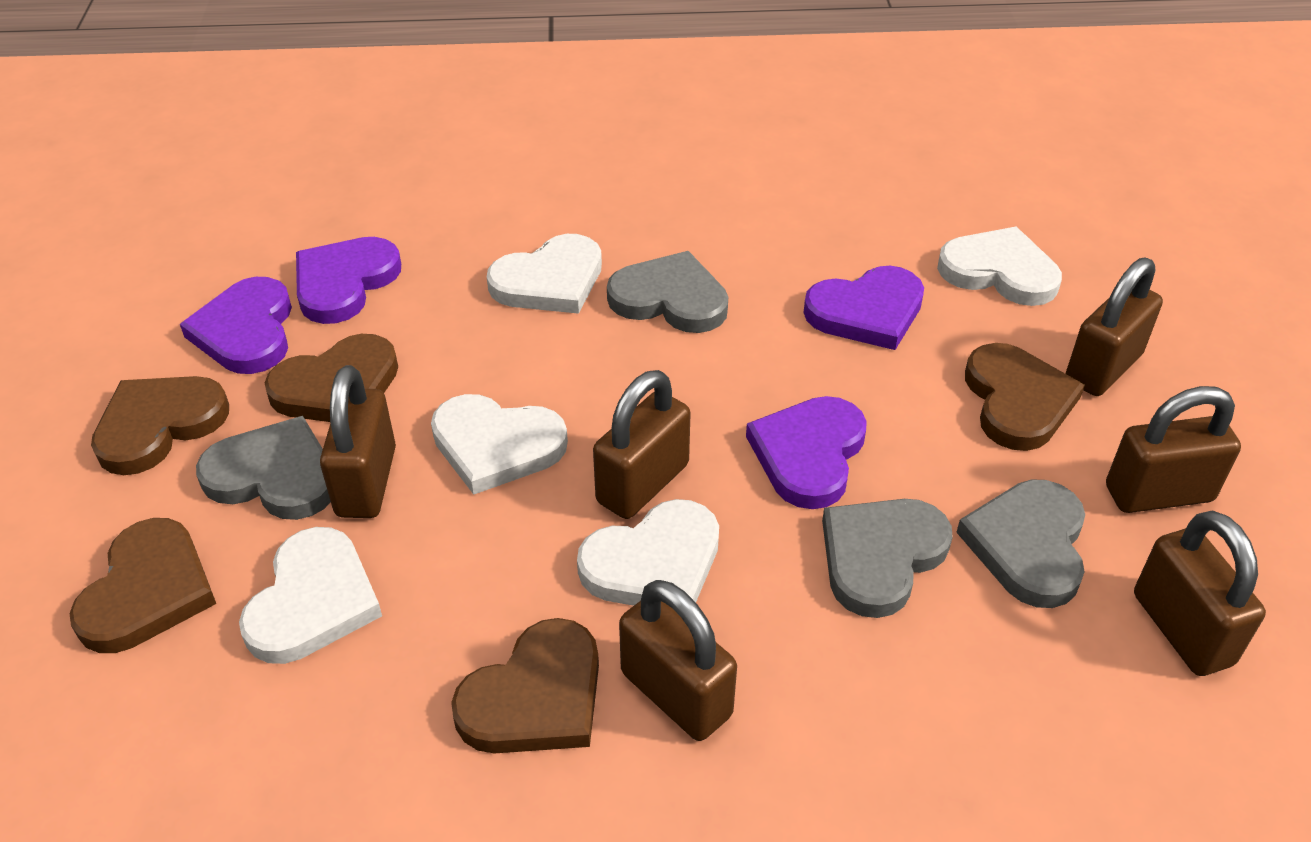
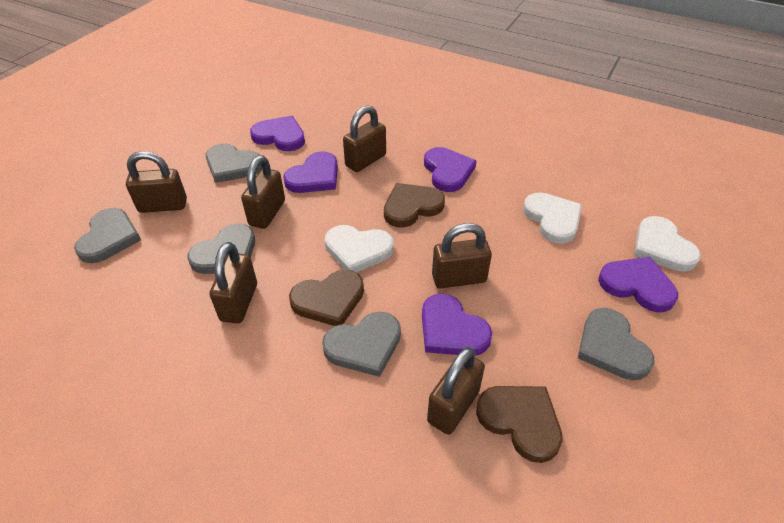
brown heart: 5 -> 3
grey heart: 4 -> 5
purple heart: 4 -> 5
white heart: 5 -> 3

